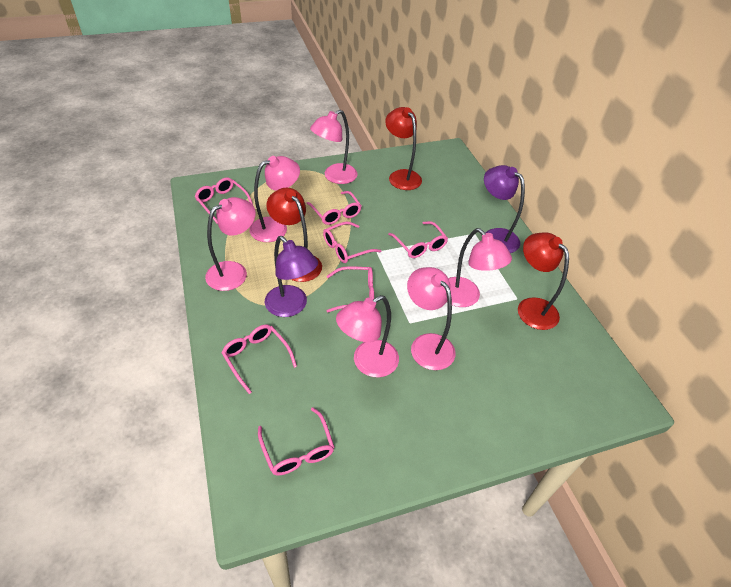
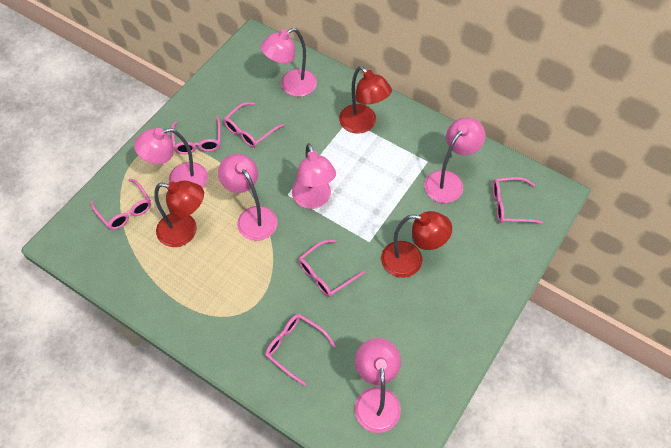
pink glasses: 7 -> 6
purple lamp: 2 -> 0

